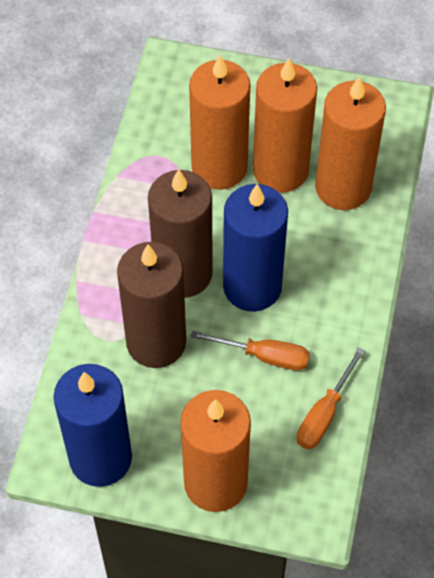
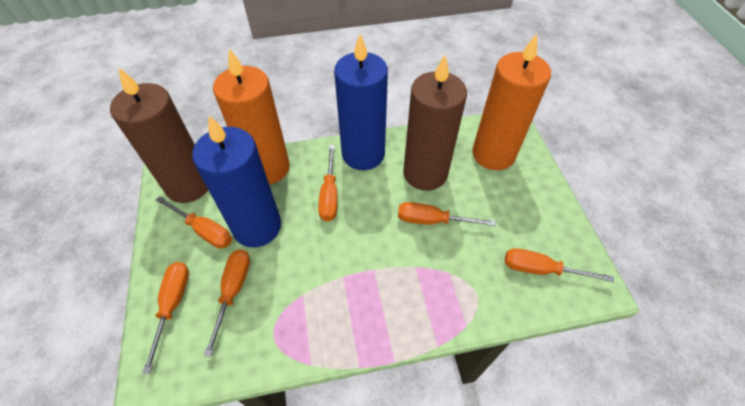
orange candle: 4 -> 2
orange screwdriver: 2 -> 6

